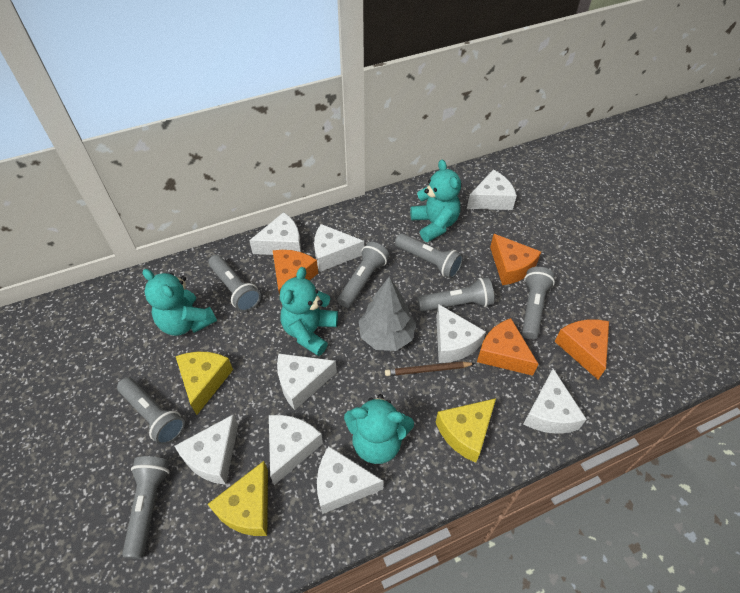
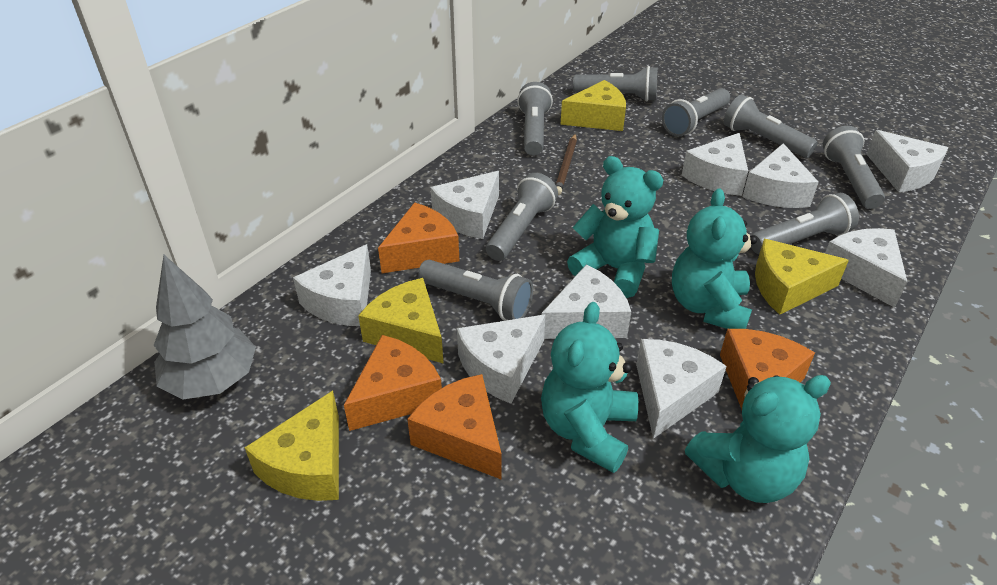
grey flashlight: 7 -> 8
yellow cheese: 3 -> 4

